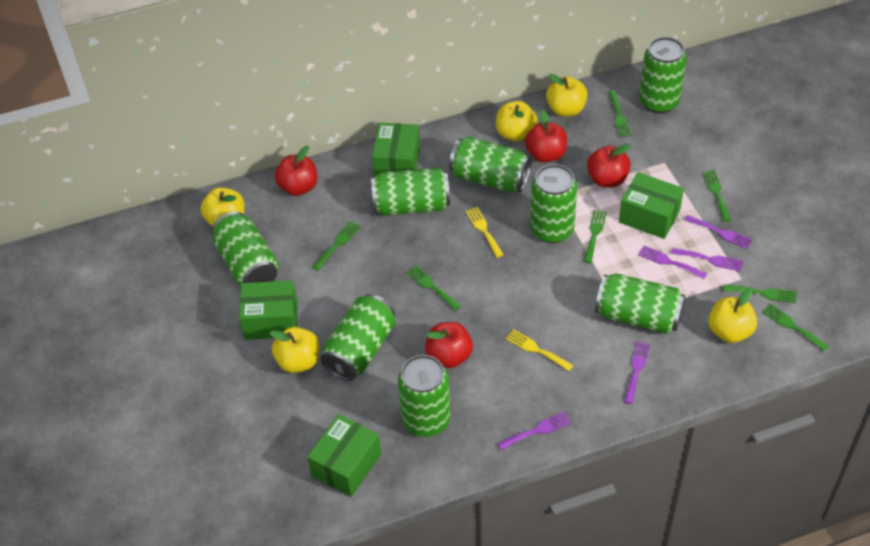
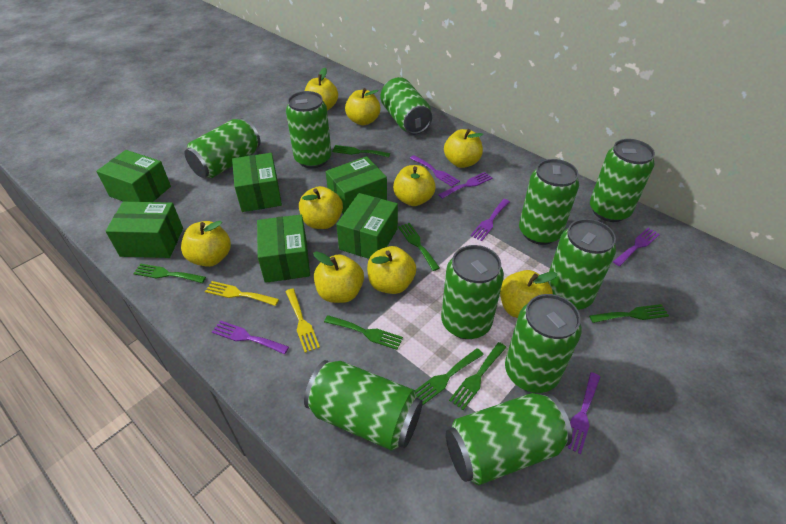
green box: 4 -> 6
green can: 8 -> 10
purple fork: 5 -> 6
red apple: 4 -> 0
yellow apple: 5 -> 9

